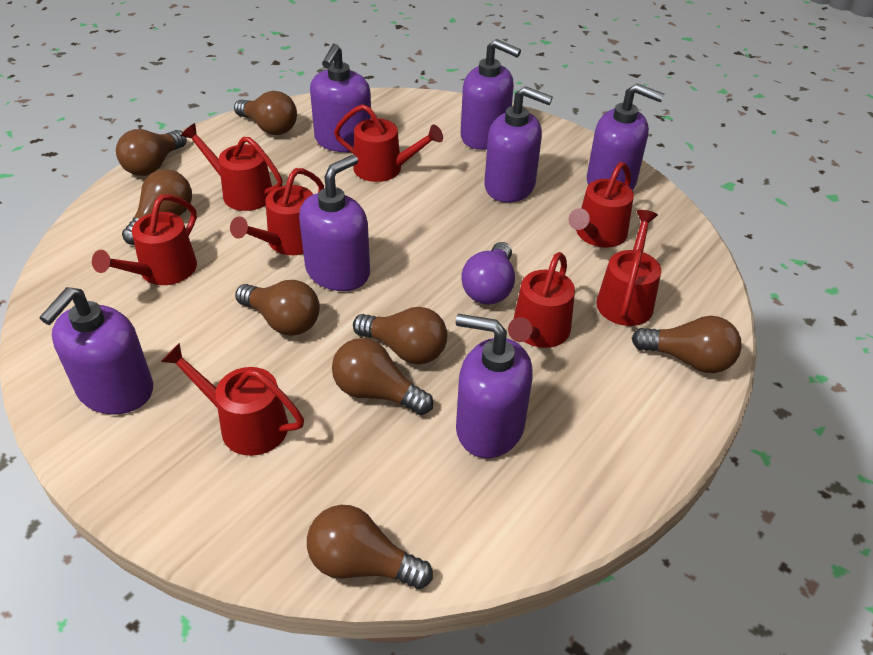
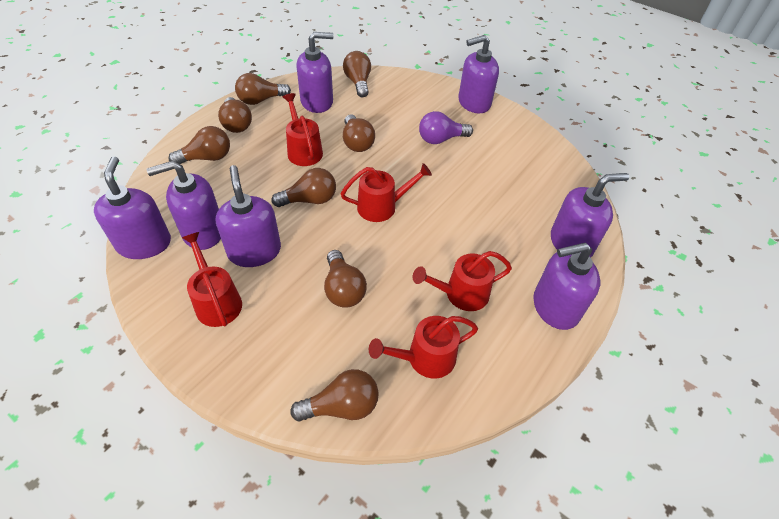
red watering can: 8 -> 5

